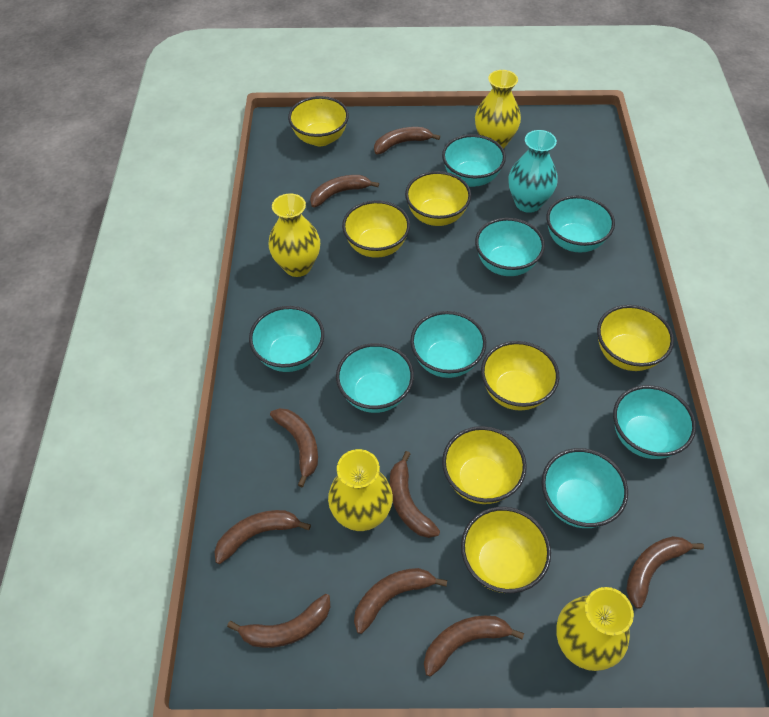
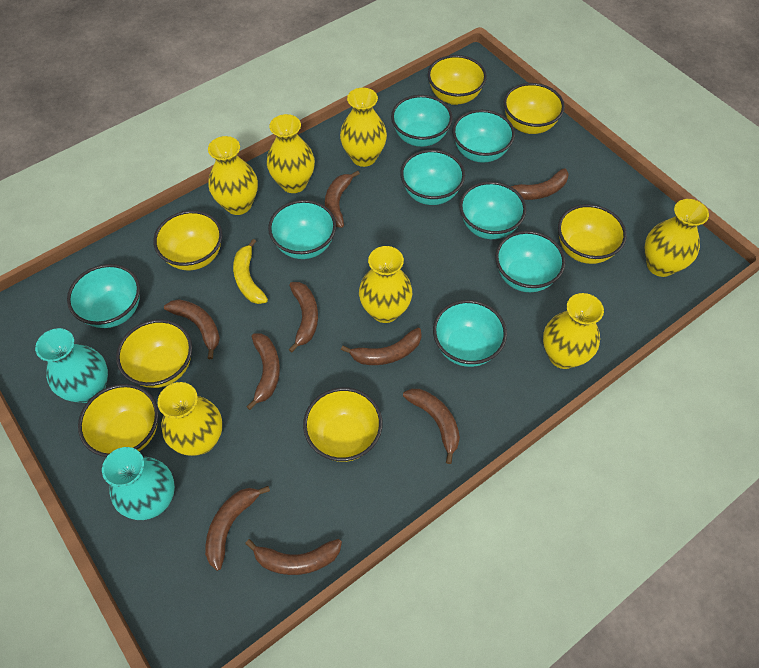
turquoise vase: 1 -> 2
yellow banana: 0 -> 1
yellow vase: 4 -> 7

